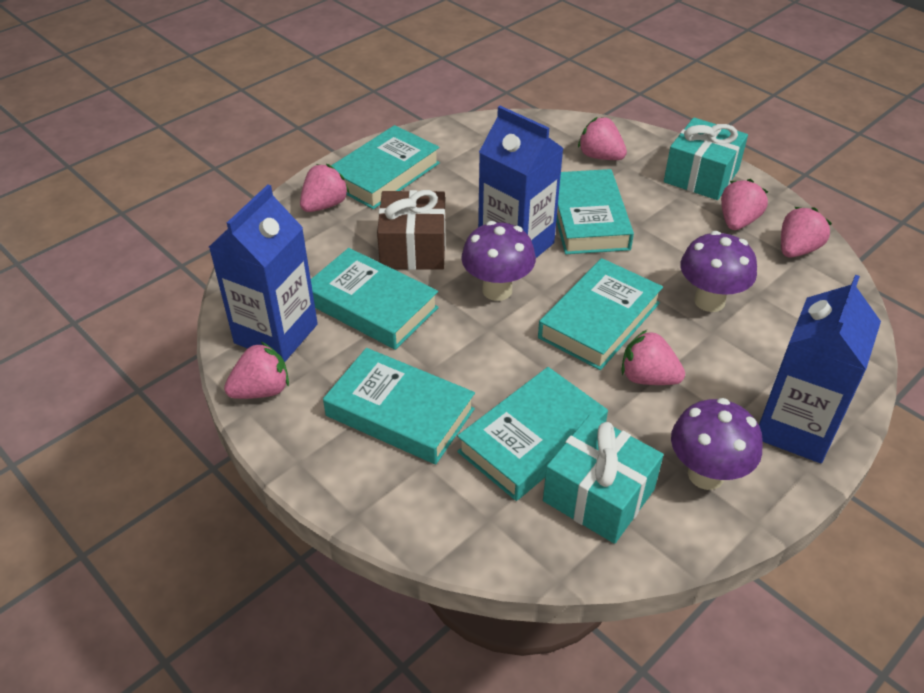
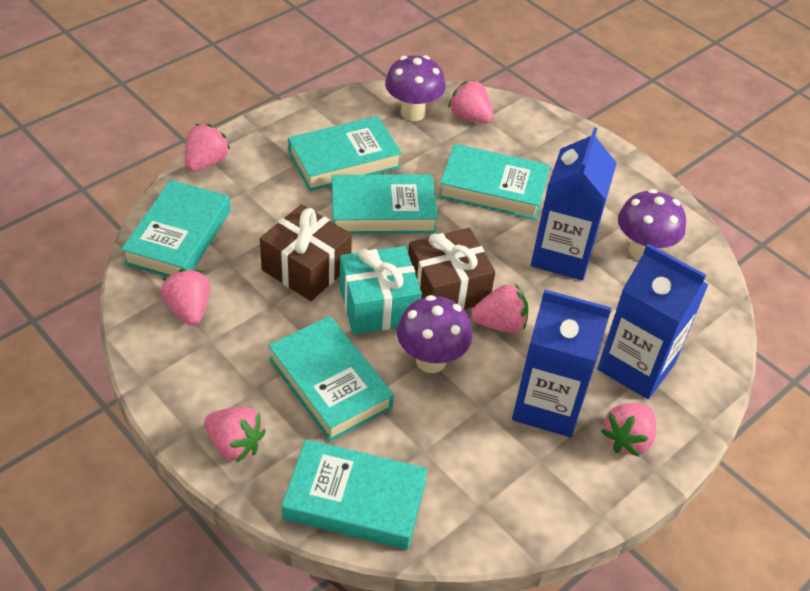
brown gift: 1 -> 2
turquoise gift: 2 -> 1

